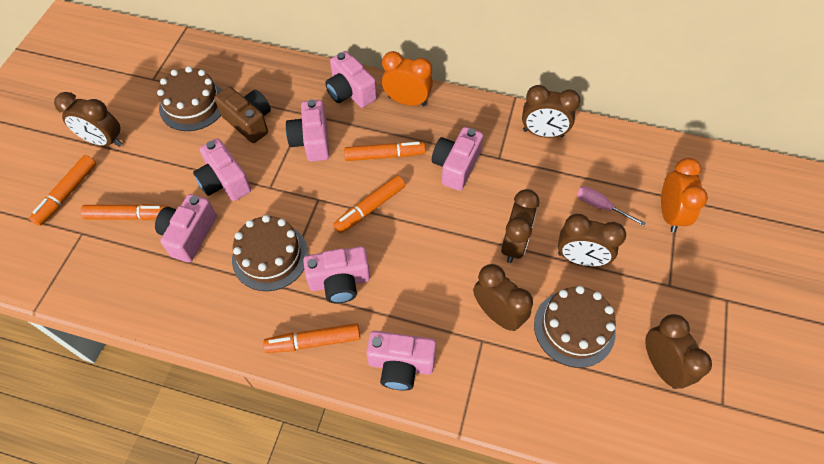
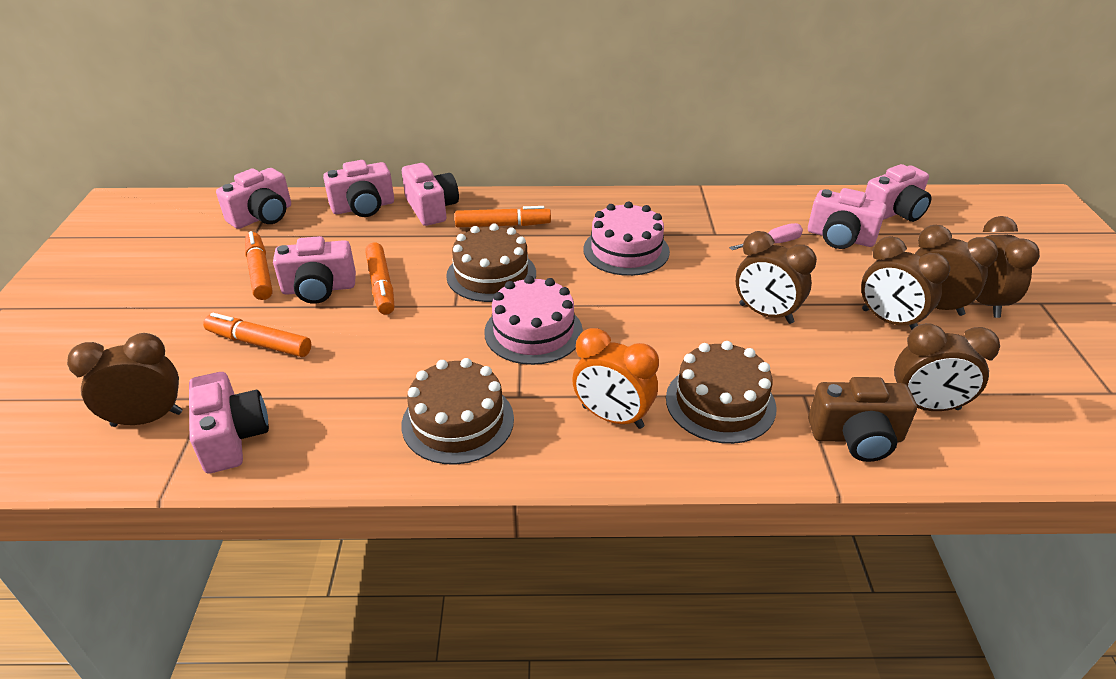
orange clock: 2 -> 1
orange marker: 5 -> 4
pink cake: 0 -> 2

